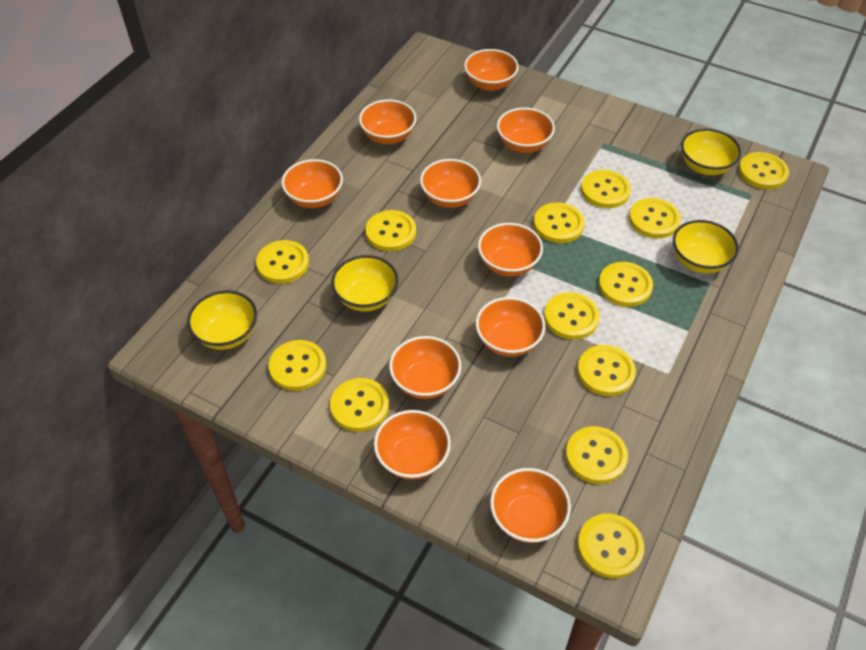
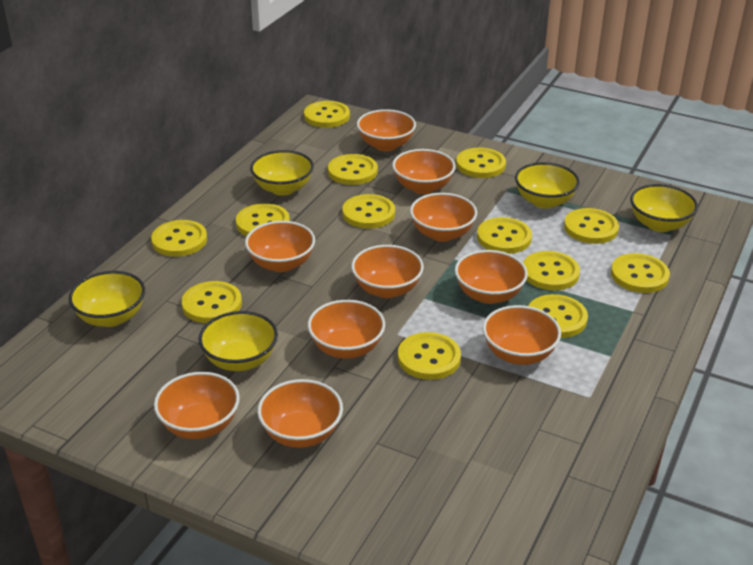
yellow bowl: 4 -> 5

